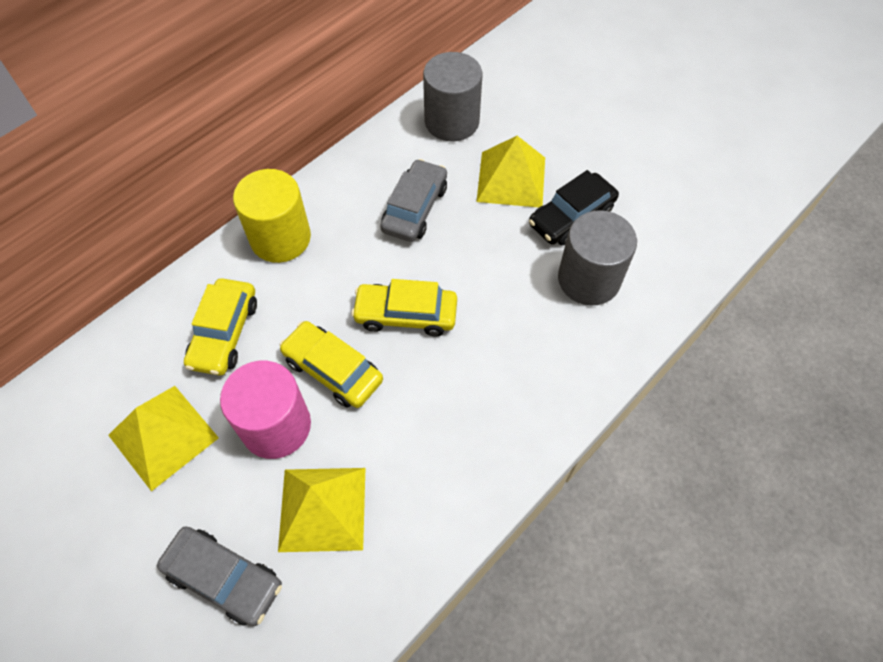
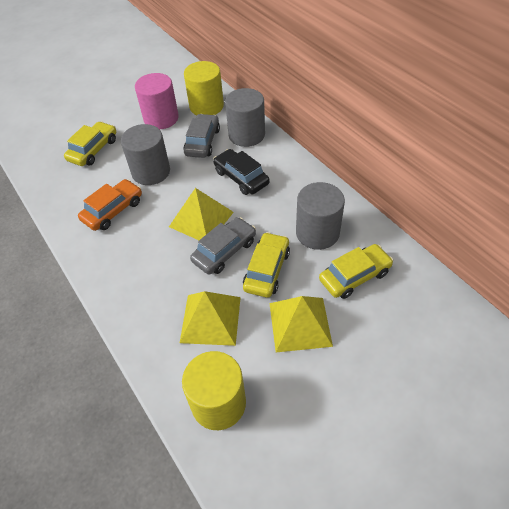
grey cylinder: 2 -> 3
orange car: 0 -> 1
yellow cylinder: 1 -> 2

